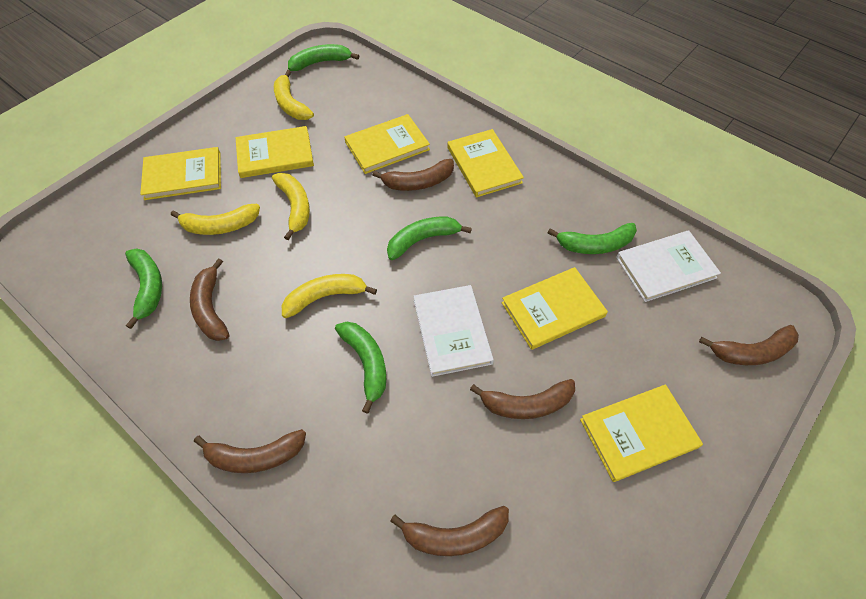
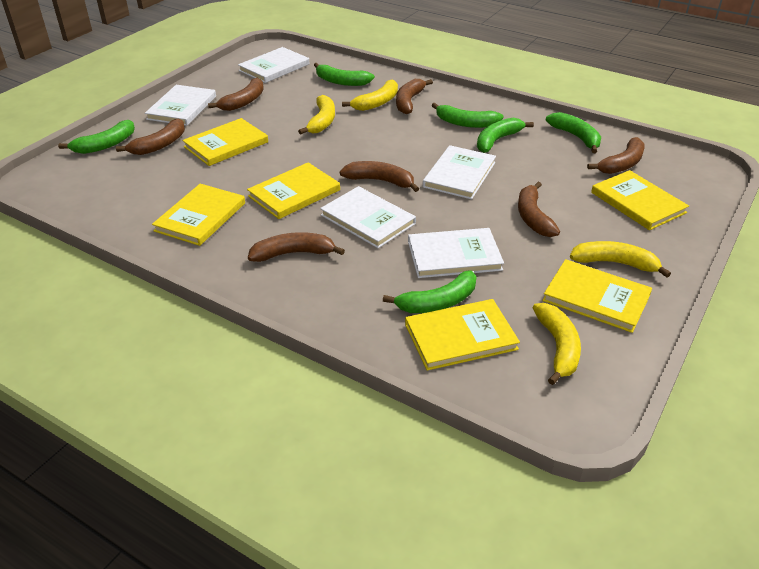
brown banana: 6 -> 7
green banana: 5 -> 6
white book: 2 -> 5

